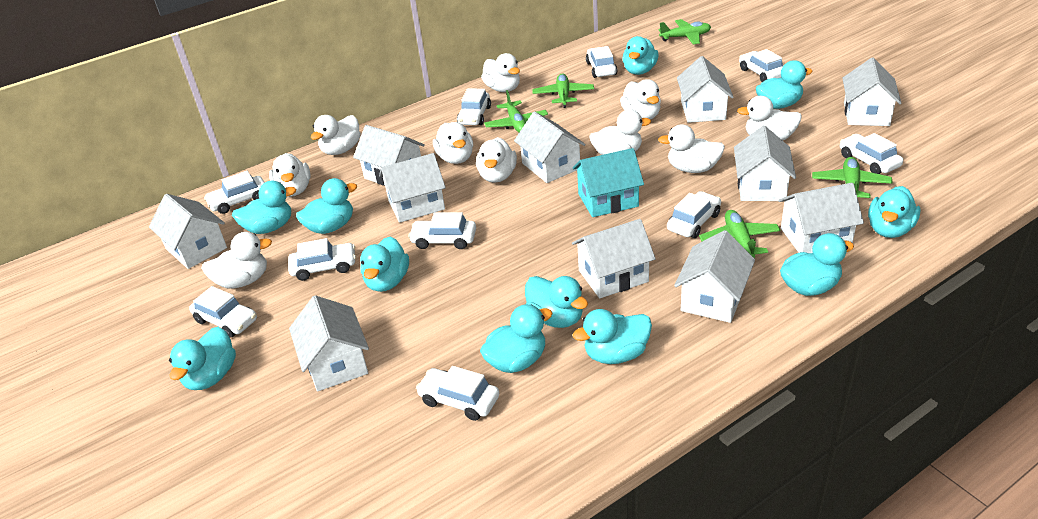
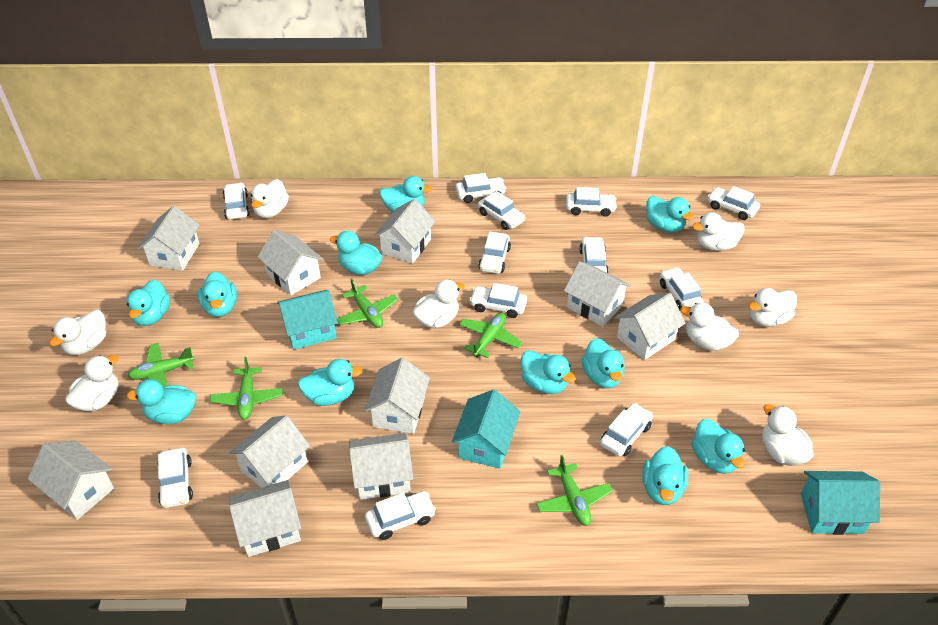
turquoise house: 1 -> 3
white car: 10 -> 12
white duck: 10 -> 8
white house: 11 -> 10

